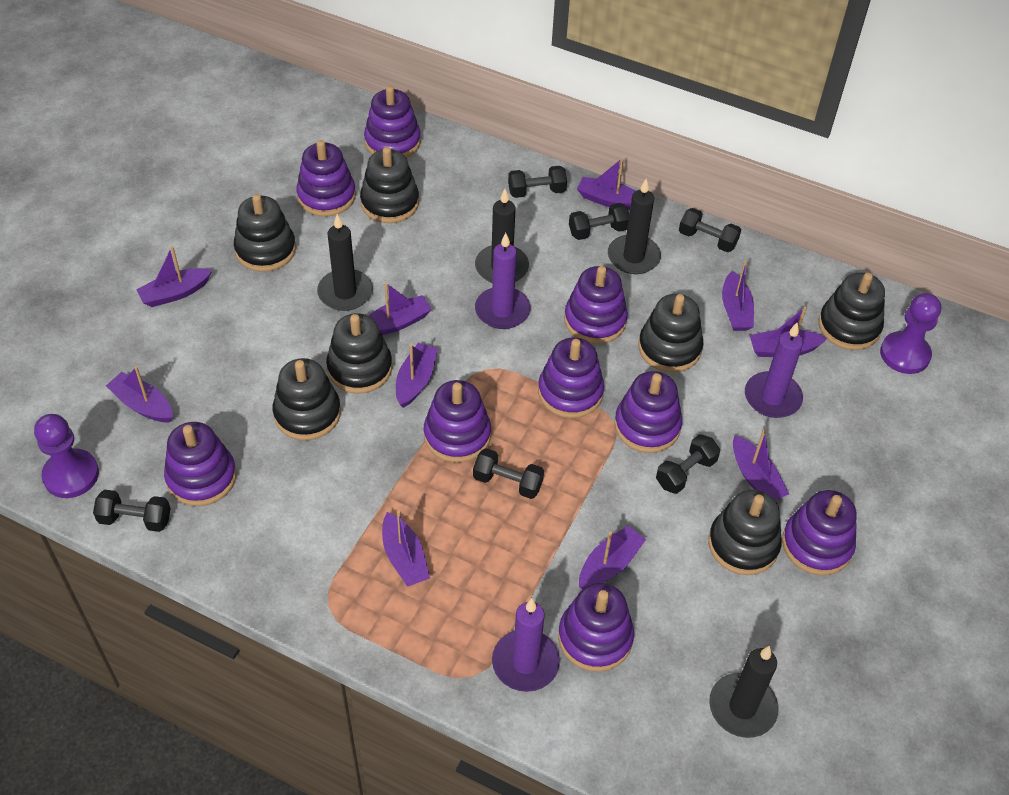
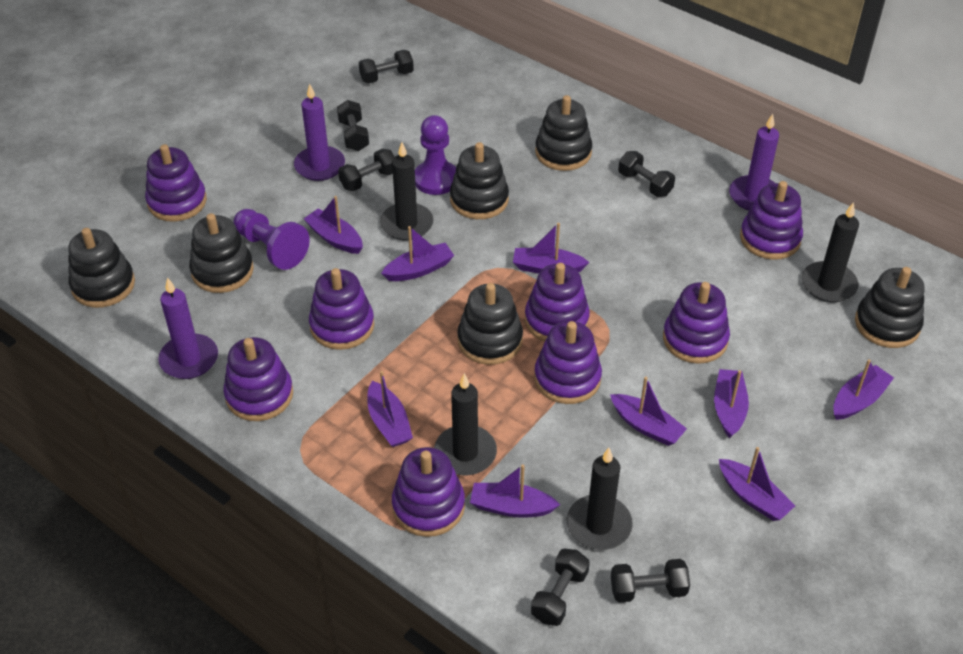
black stacking toy: 7 -> 6
purple boat: 10 -> 9
purple stacking toy: 9 -> 8

